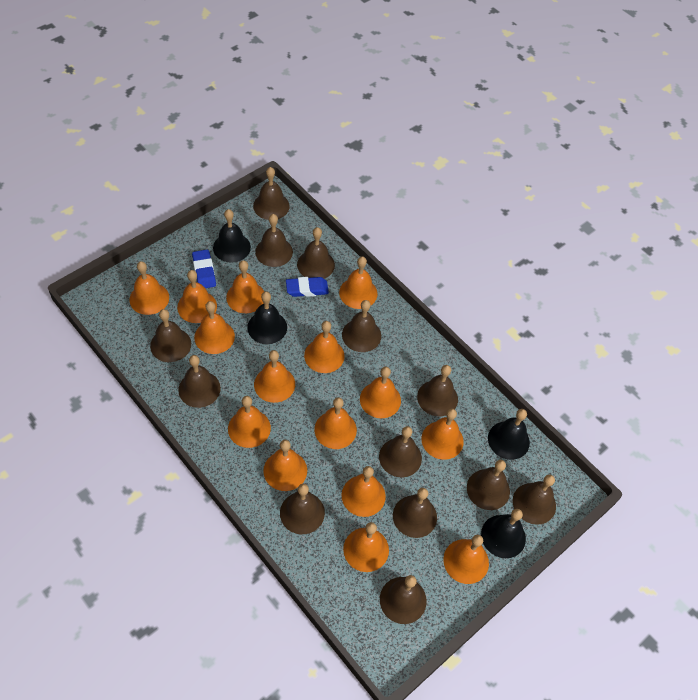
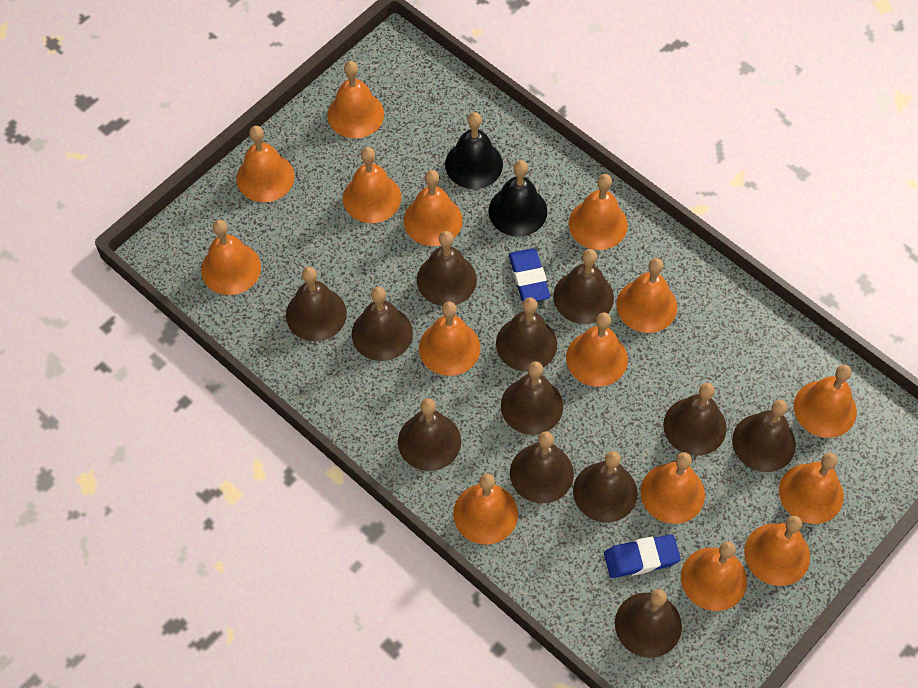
black bell: 4 -> 2
brown bell: 13 -> 12

